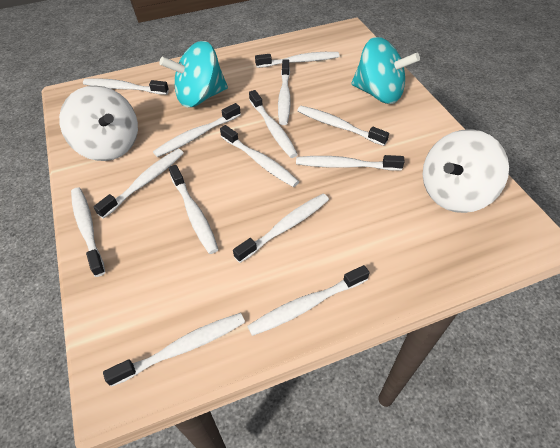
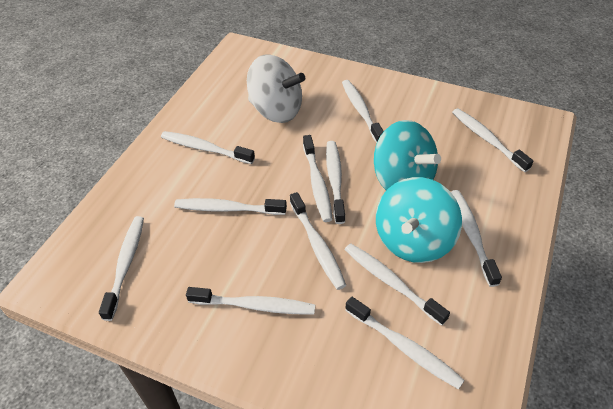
white spinning top: 2 -> 1
white toothbrush: 14 -> 12

